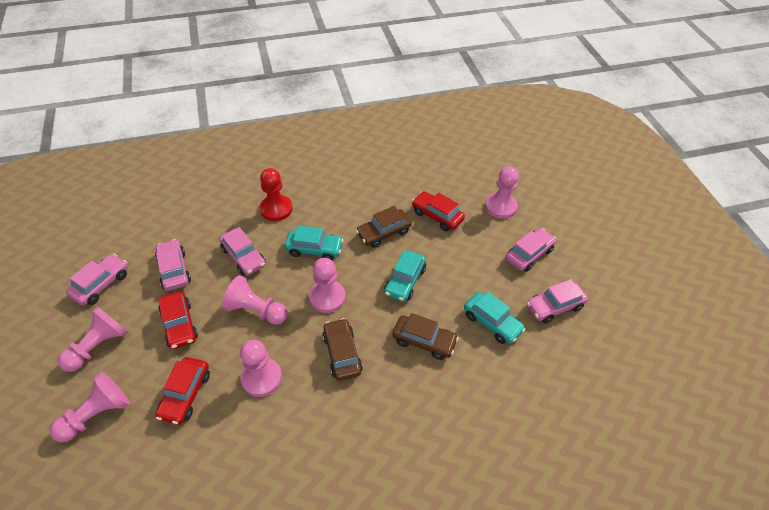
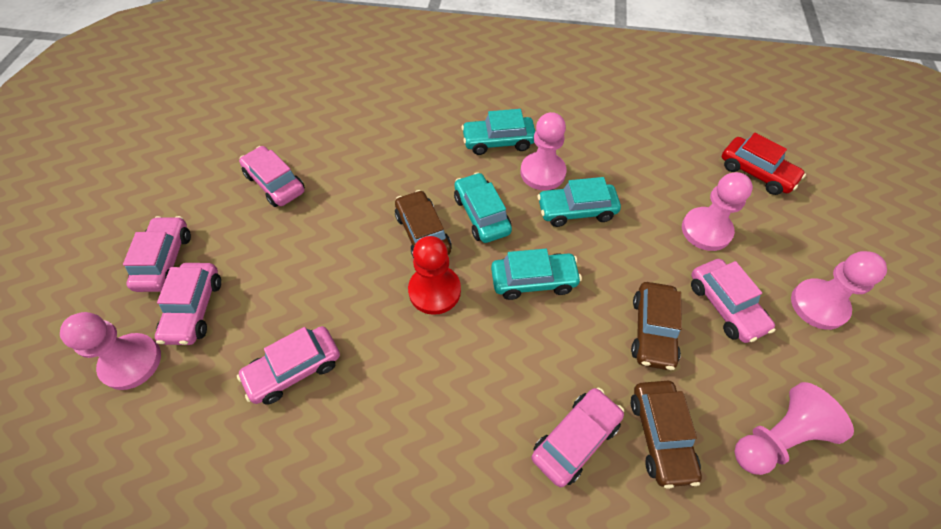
pink car: 5 -> 6
pink pawn: 6 -> 5
red car: 3 -> 1
turquoise car: 3 -> 4

